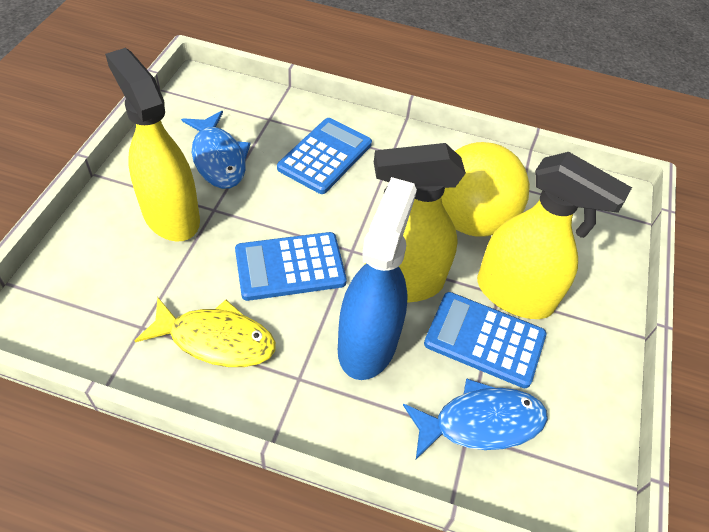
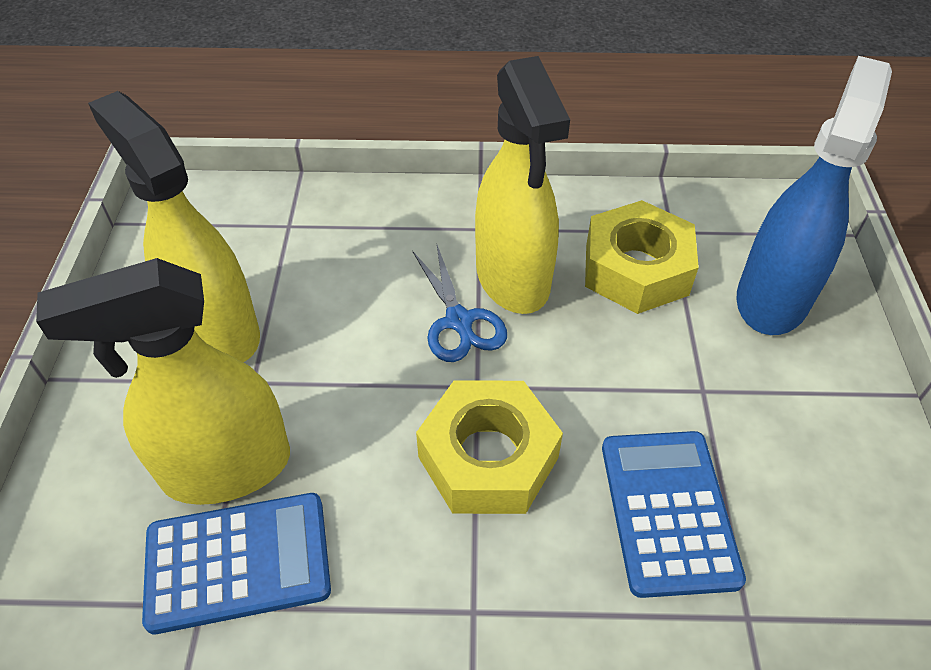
blue calculator: 3 -> 2
blue fish: 2 -> 0
blue scissors: 0 -> 1
yellow ball: 1 -> 0
yellow fish: 1 -> 0
yellow nut: 0 -> 2

